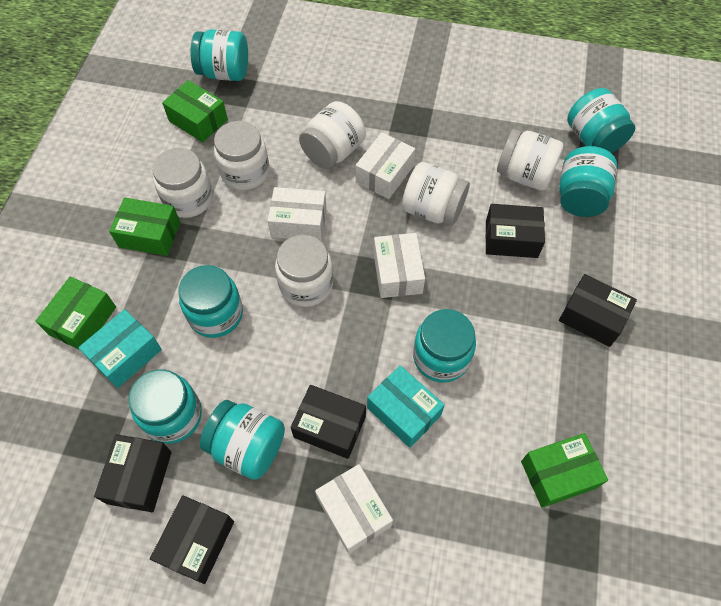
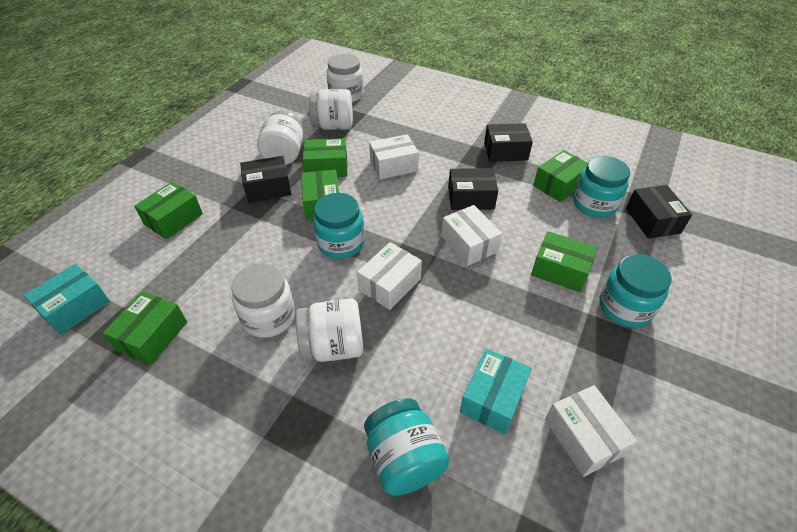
black box: 5 -> 4
green box: 4 -> 6
turquoise jar: 7 -> 4
white jar: 6 -> 5

